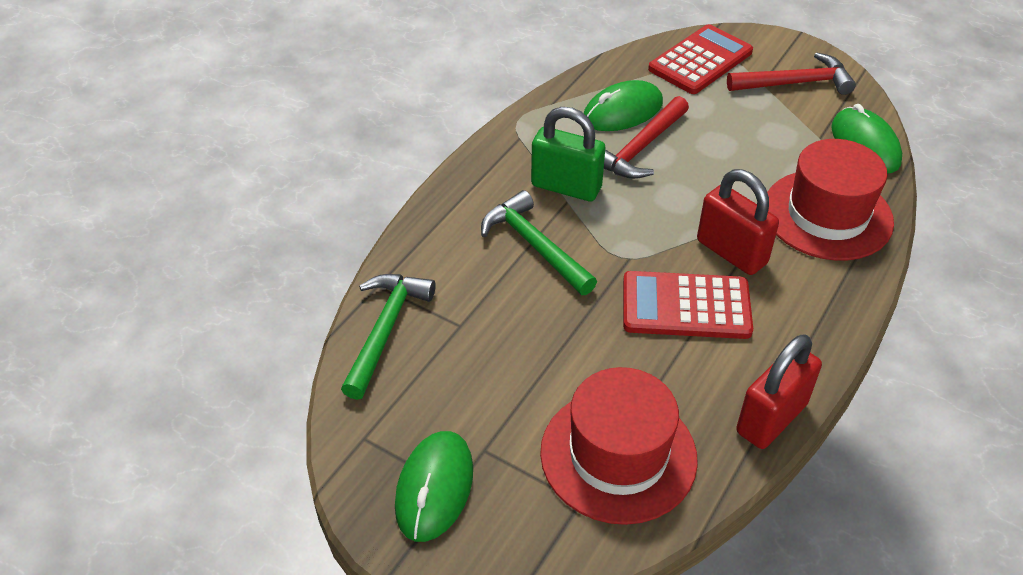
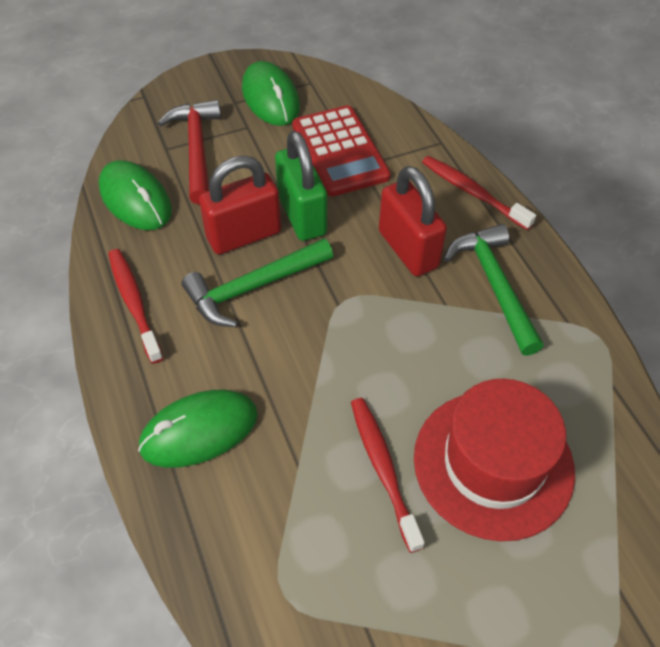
red calculator: 2 -> 1
red hammer: 2 -> 1
red hat: 2 -> 1
red toothbrush: 0 -> 3

